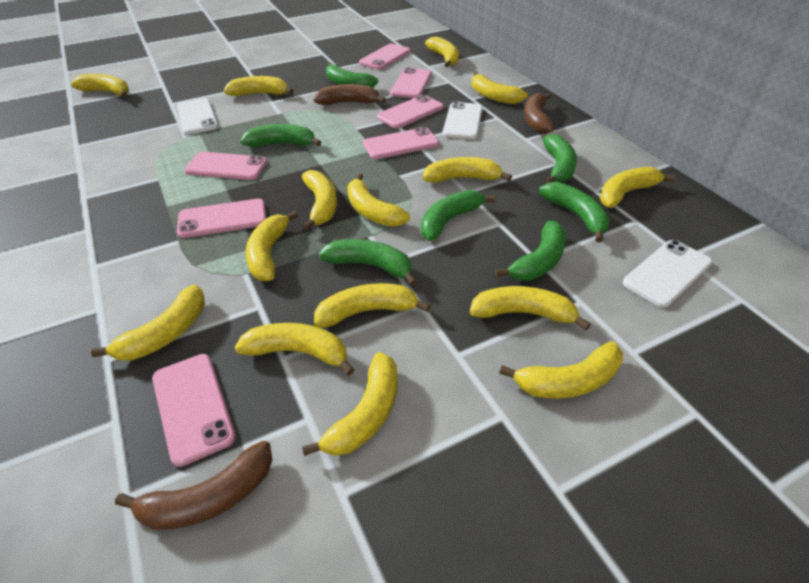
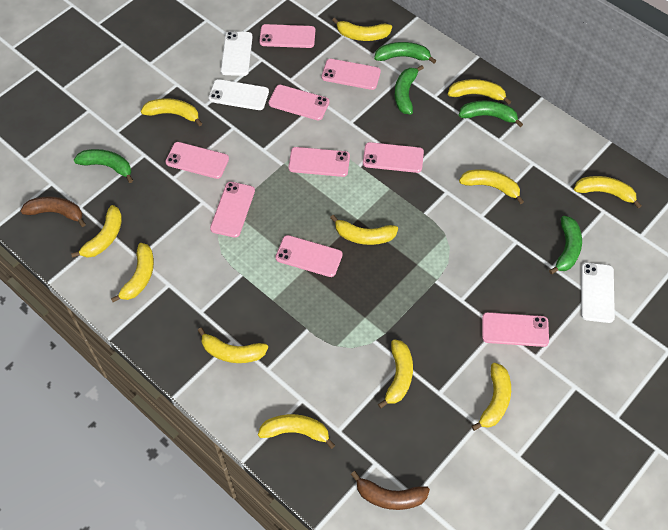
brown banana: 3 -> 2
green banana: 7 -> 5
pink phone: 7 -> 9
yellow banana: 15 -> 12

